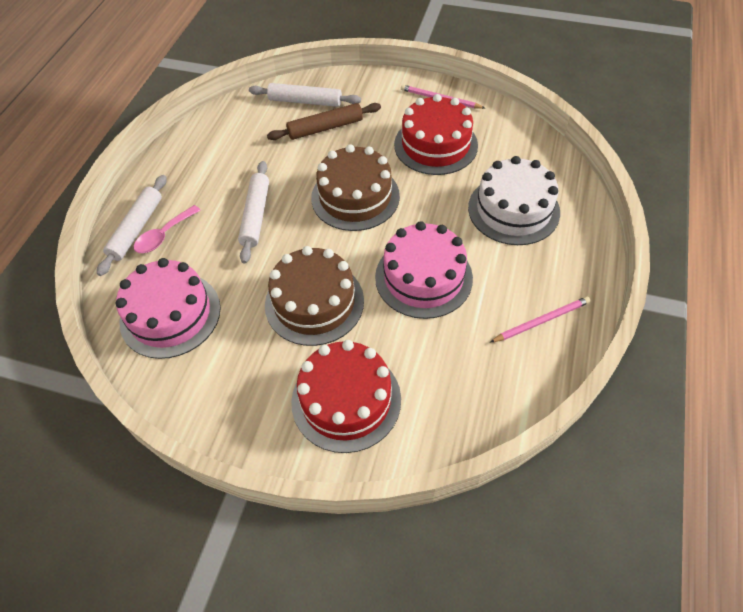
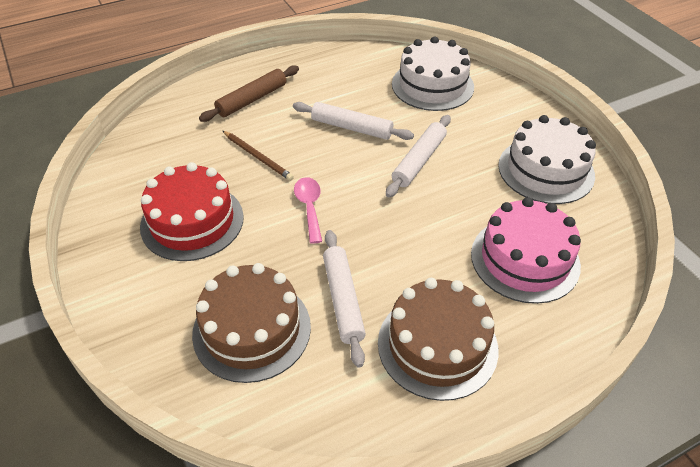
brown pencil: 0 -> 1
pink cake: 2 -> 1
pink pencil: 2 -> 0
red cake: 2 -> 1
white cake: 1 -> 2

